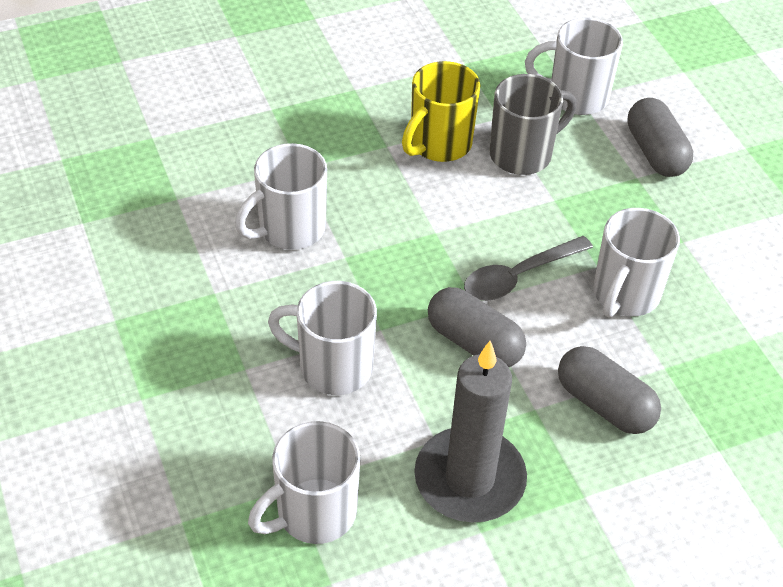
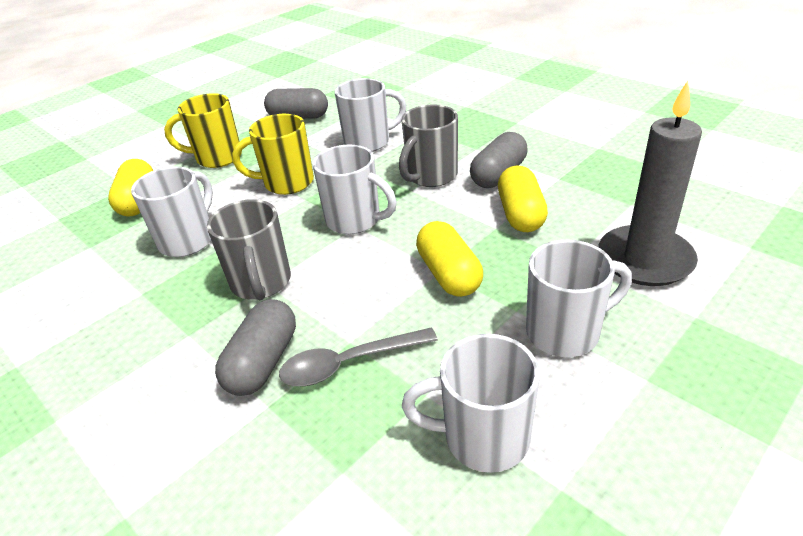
grey mug: 1 -> 2
yellow capsule: 0 -> 3
yellow mug: 1 -> 2

